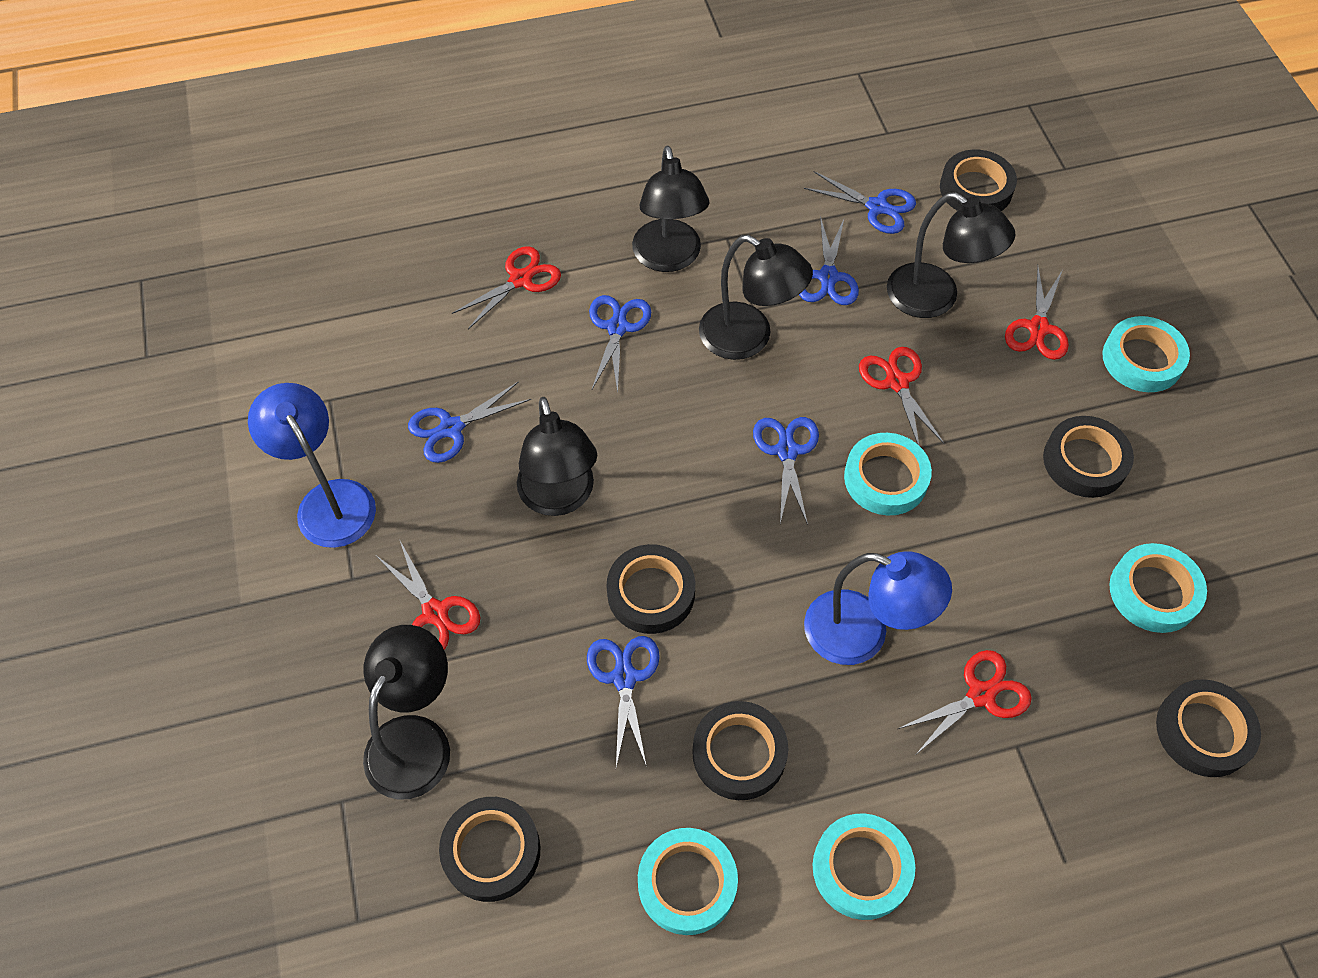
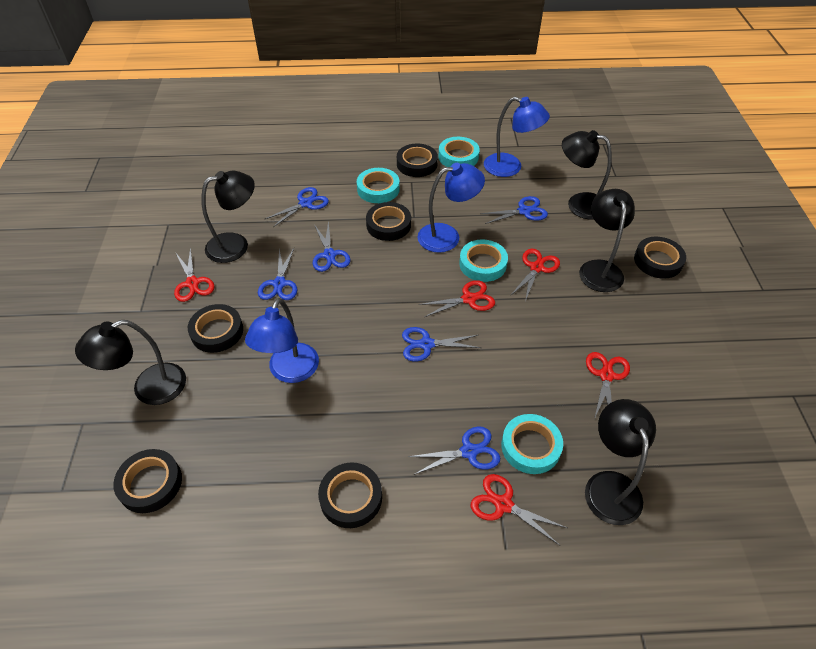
blue lamp: 2 -> 3
turquoise tape: 5 -> 4

